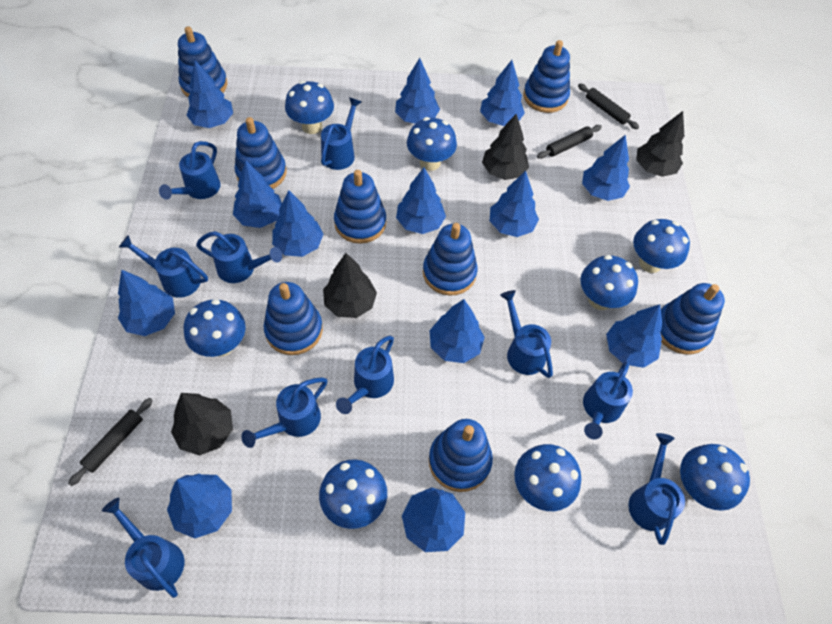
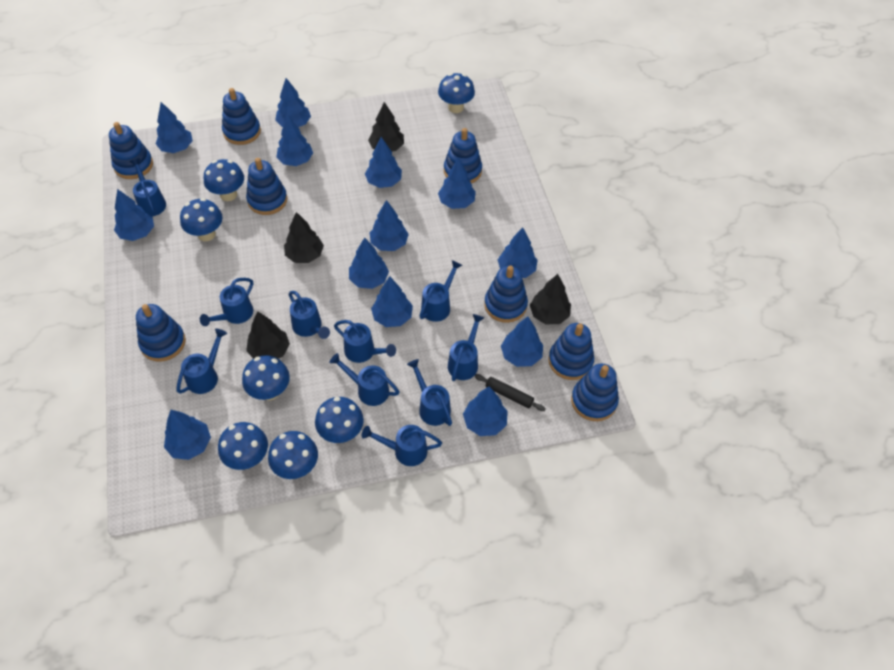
black rolling pin: 3 -> 1
blue mushroom: 8 -> 7

